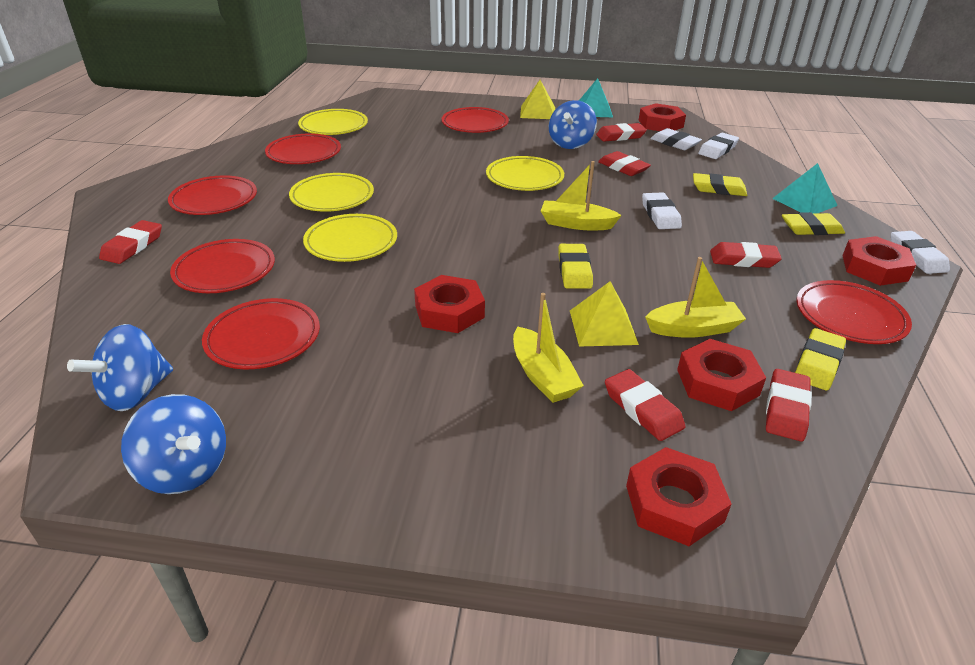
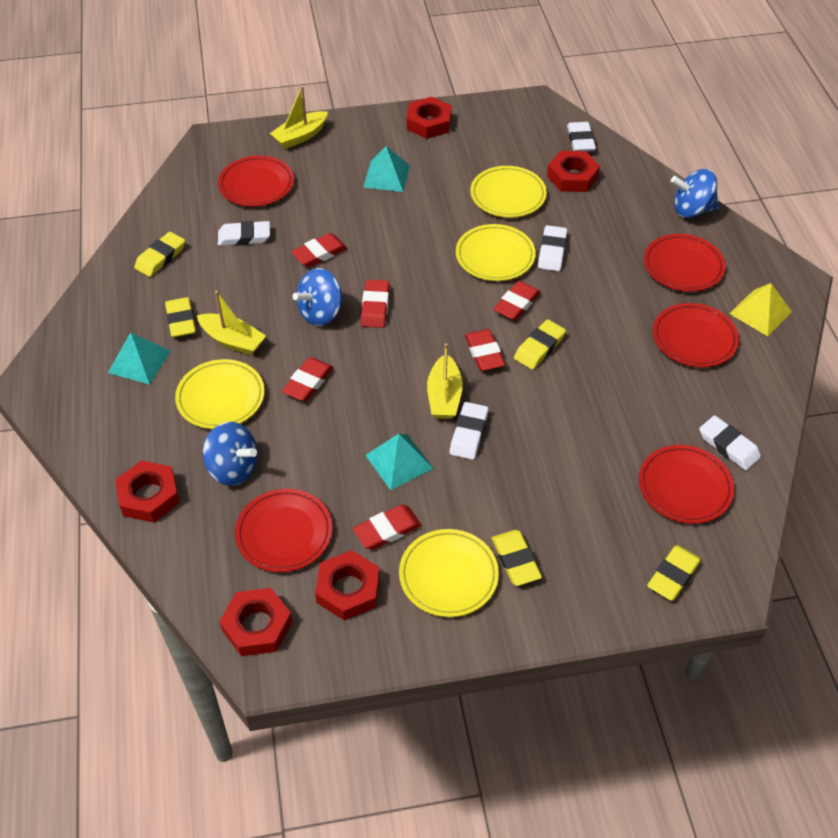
red plate: 6 -> 5
turquoise pyramid: 2 -> 3
white eraser: 4 -> 5
yellow eraser: 4 -> 5
yellow pyramid: 2 -> 1

